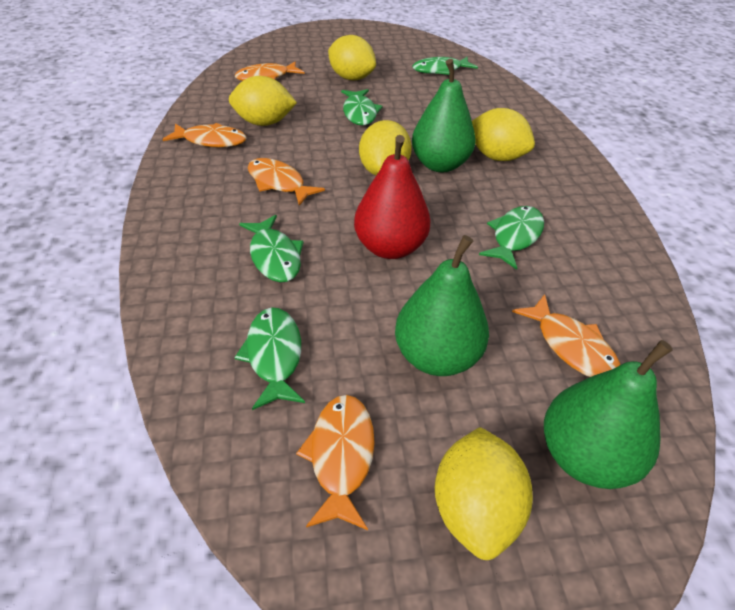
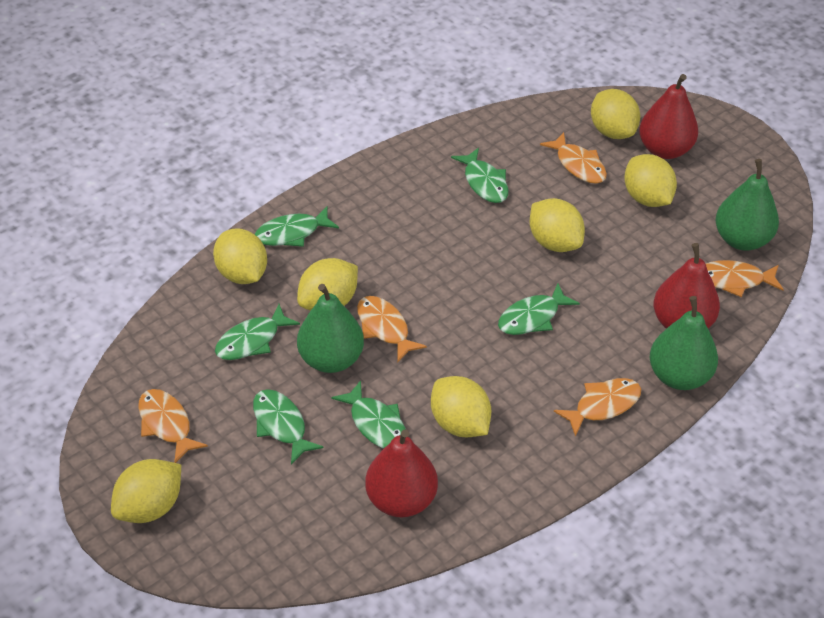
green fish: 5 -> 6
red pear: 1 -> 3
yellow lemon: 5 -> 7

